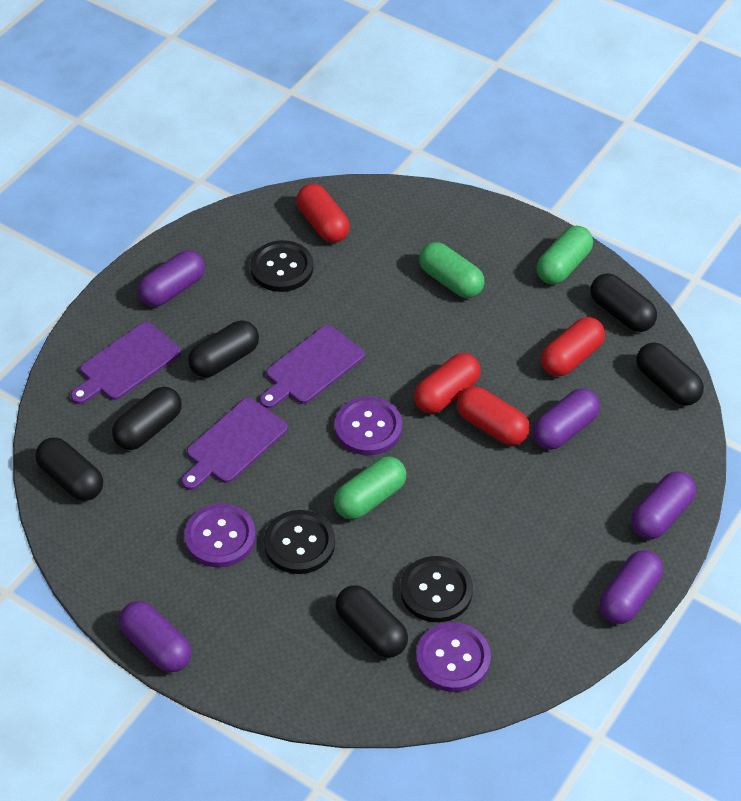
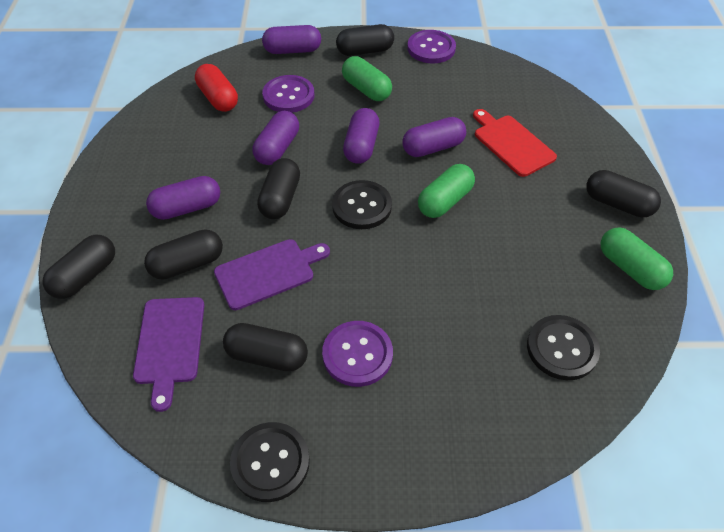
purple cutting board: 3 -> 2
red capsule: 4 -> 1
red cutting board: 0 -> 1

